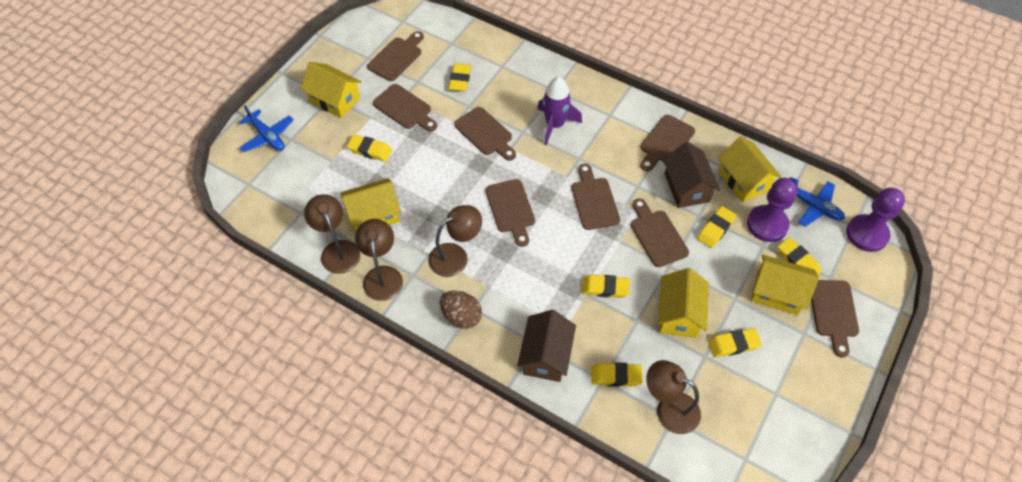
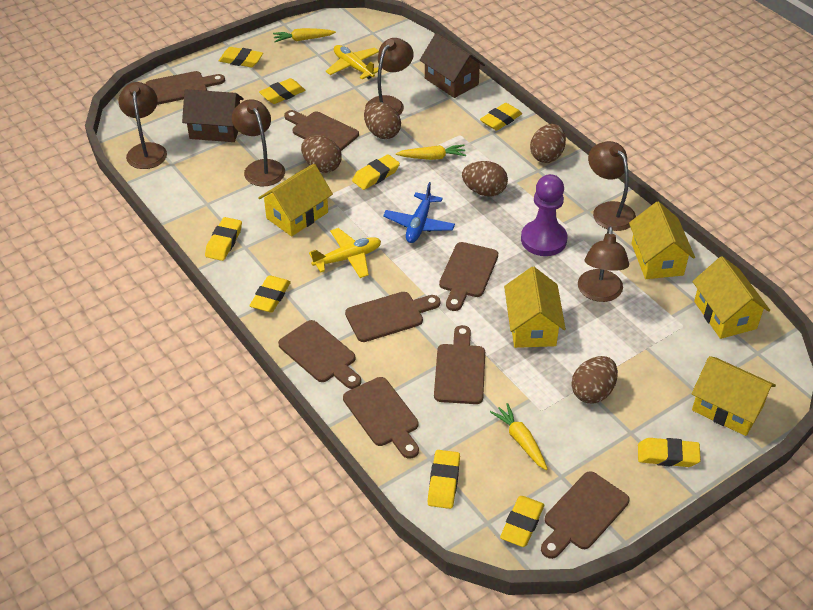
blue plane: 2 -> 1
brown egg: 1 -> 5
brown lamp: 4 -> 5
purple pawn: 2 -> 1
purple rocket: 1 -> 0
yellow carrot: 0 -> 3
yellow eraser: 7 -> 9
yellow plane: 0 -> 2

